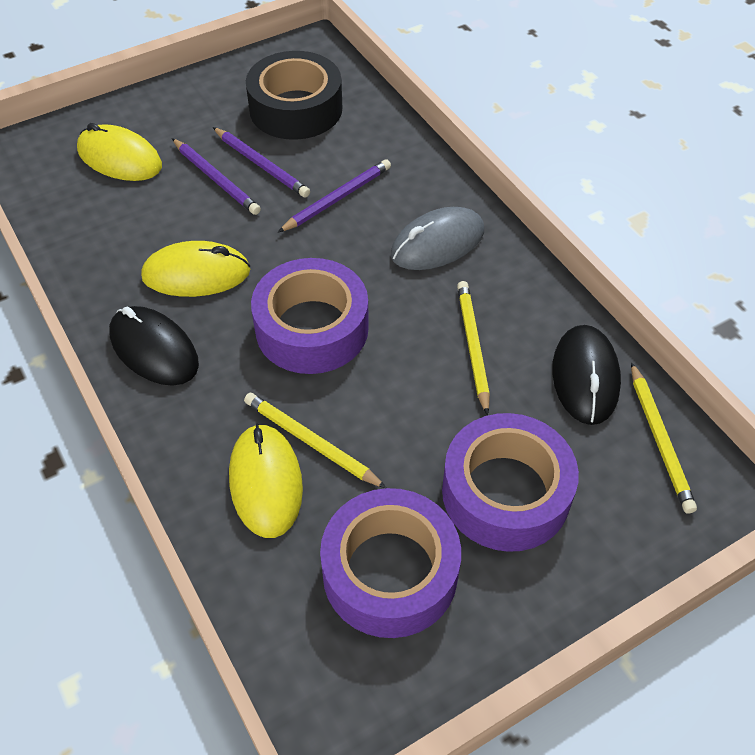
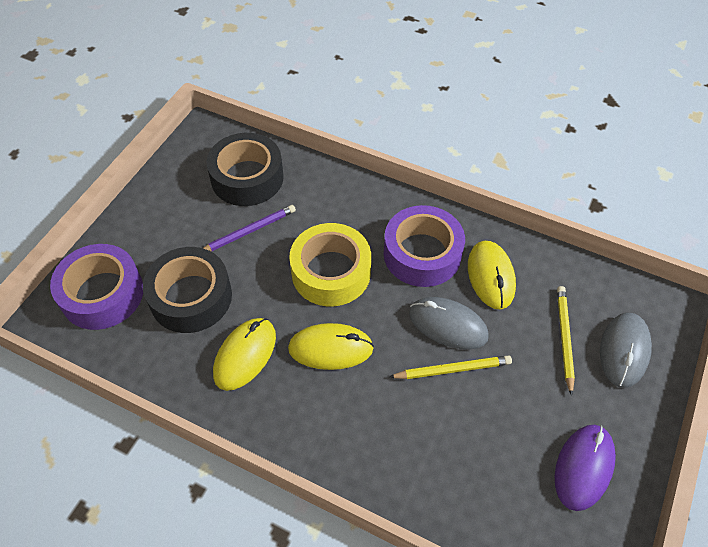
black mouse: 2 -> 0
black tape: 1 -> 2
grey mouse: 1 -> 2
purple mouse: 0 -> 1
purple pencil: 3 -> 1
purple tape: 3 -> 2
yellow pencil: 3 -> 2
yellow tape: 0 -> 1

